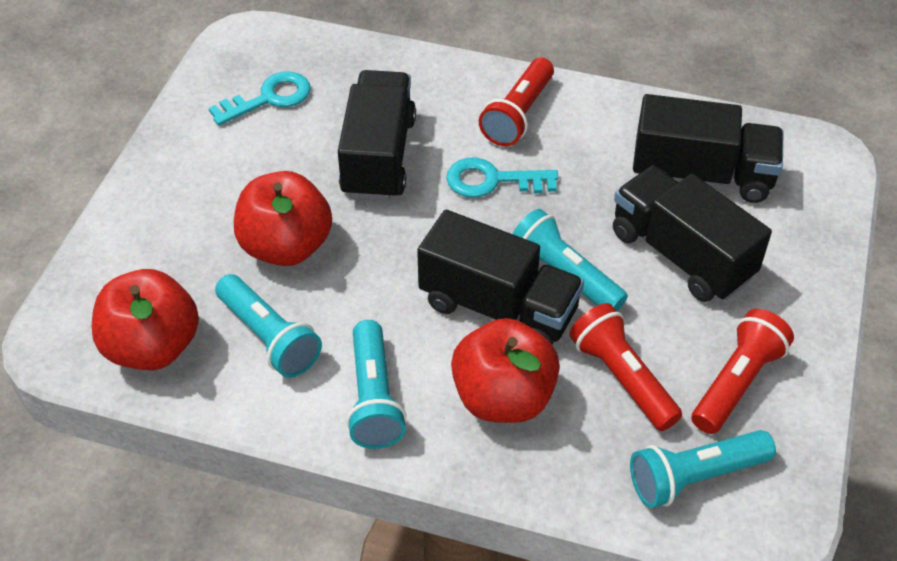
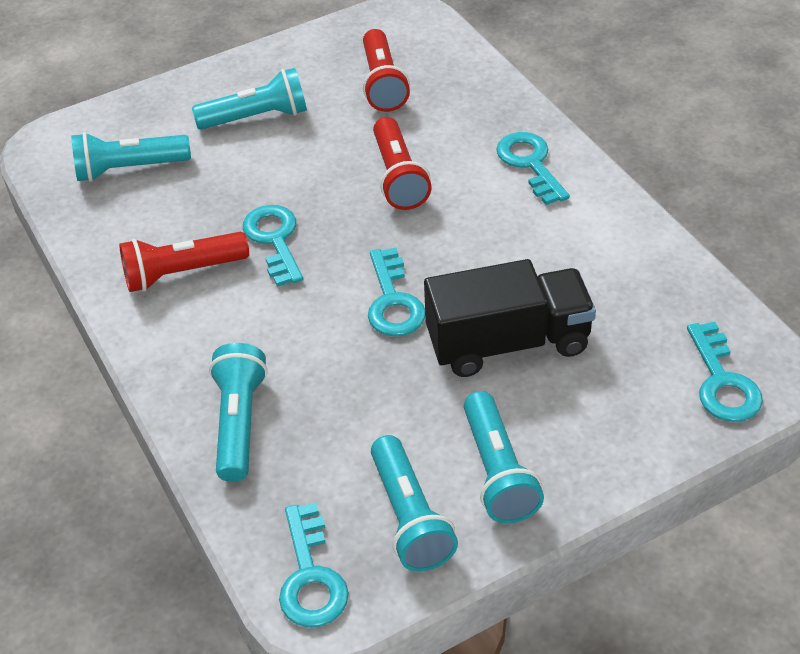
black truck: 4 -> 1
red apple: 3 -> 0
turquoise flashlight: 4 -> 5
turquoise key: 2 -> 5

